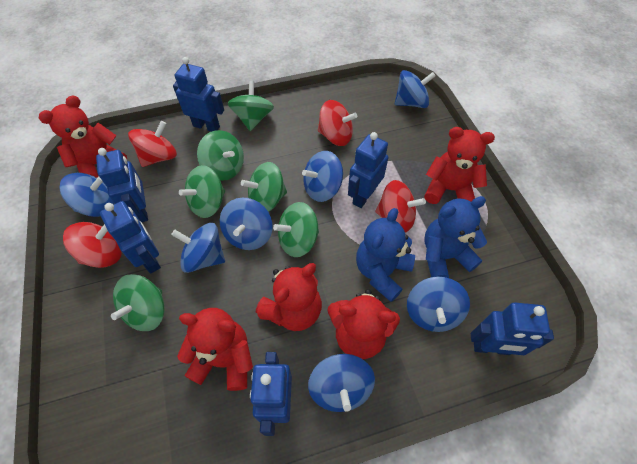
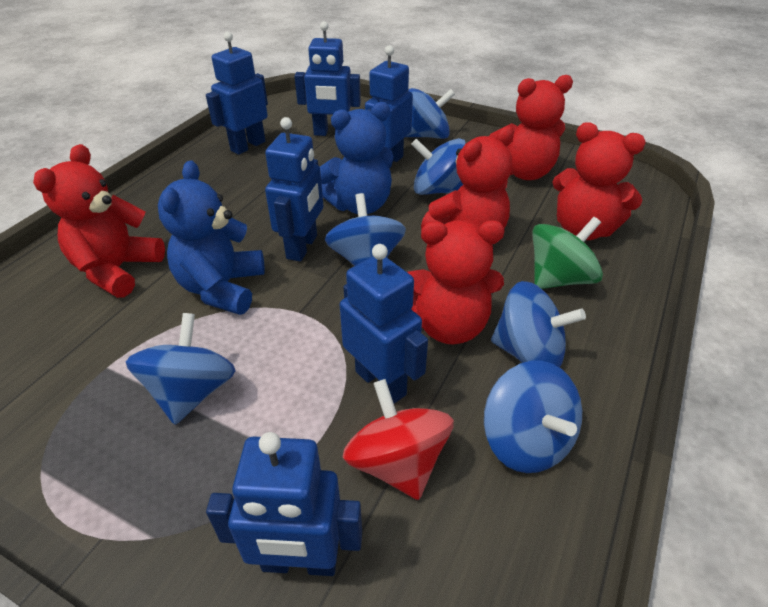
blue spinning top: 7 -> 6
green spinning top: 6 -> 1
red spinning top: 4 -> 1

